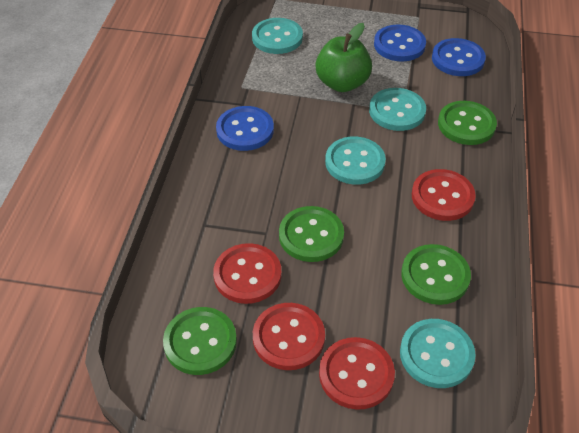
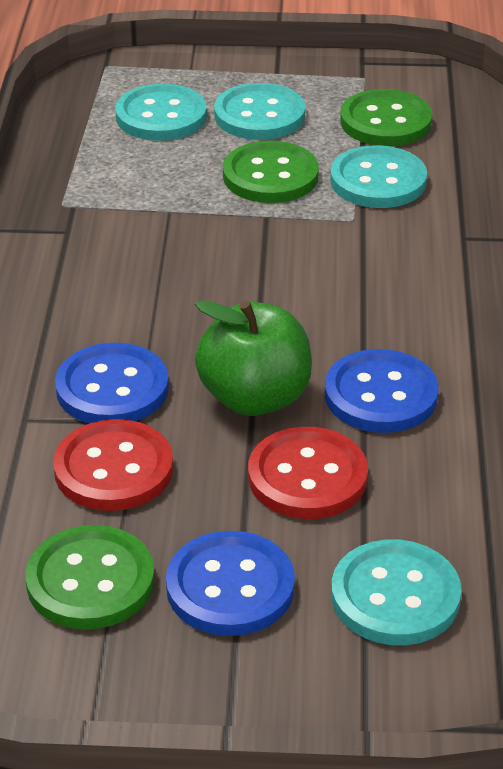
green button: 4 -> 3
red button: 4 -> 2

